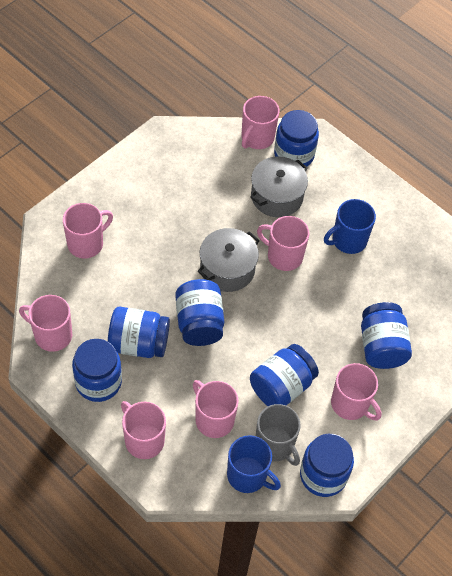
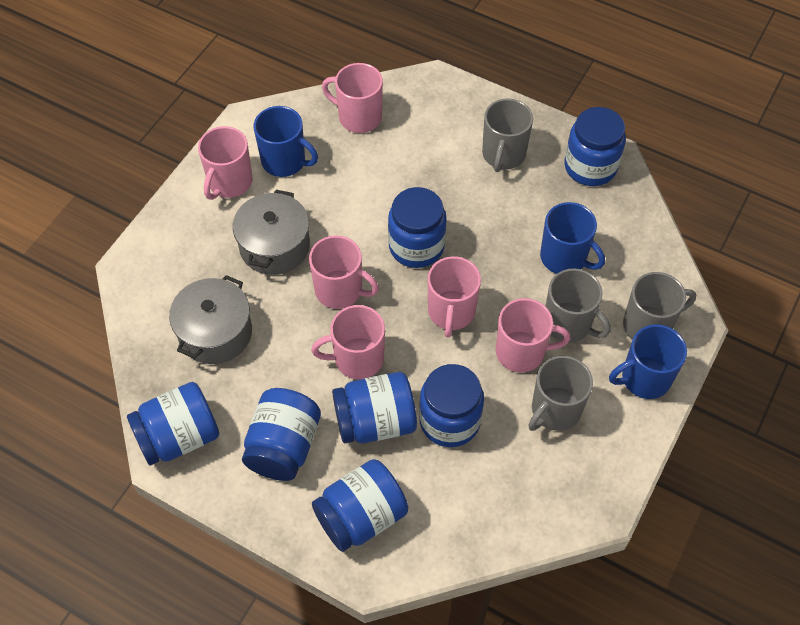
blue mug: 2 -> 3
grey mug: 1 -> 4
pink mug: 7 -> 6

